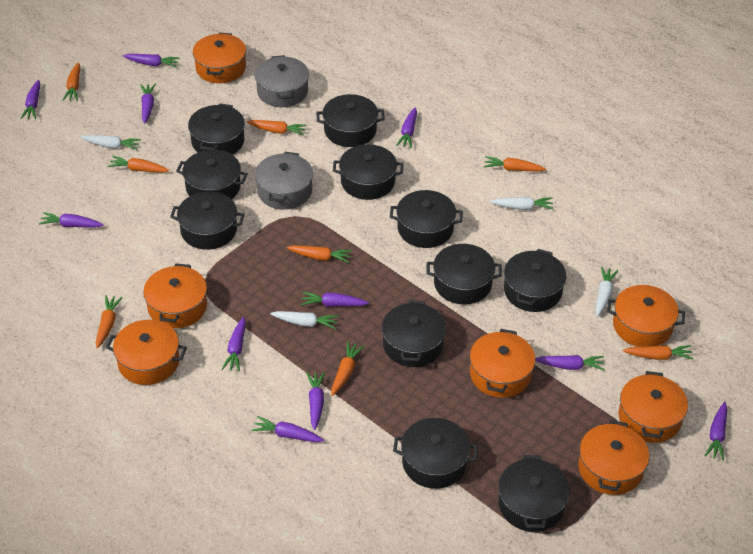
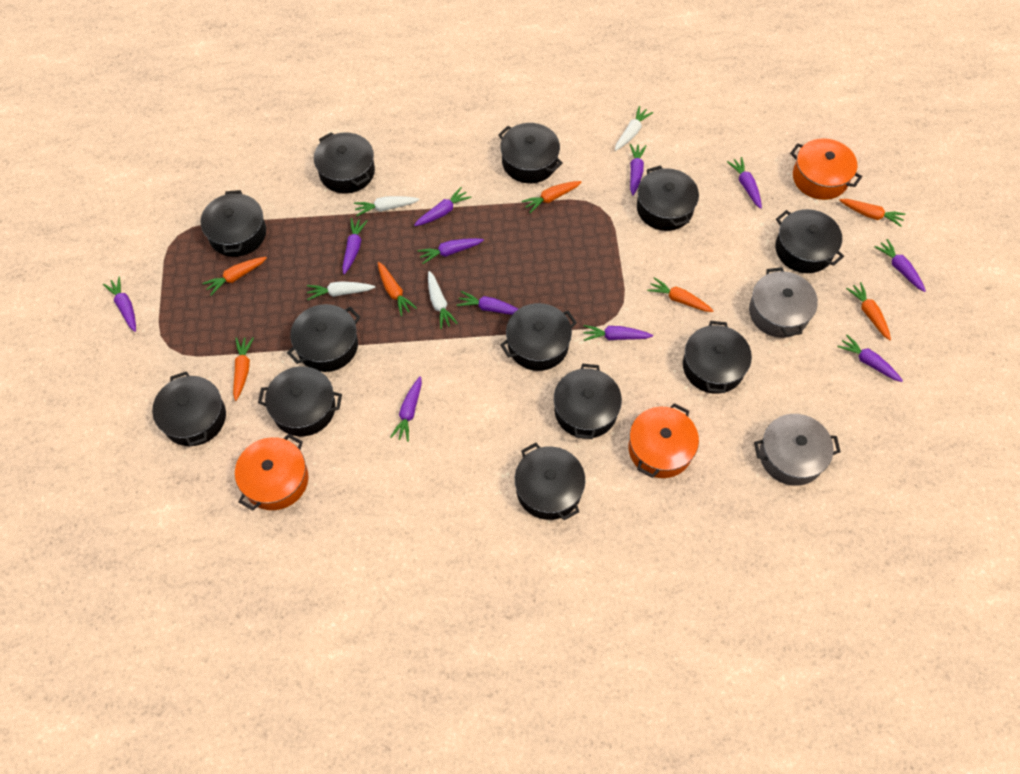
black pot: 11 -> 12
orange carrot: 8 -> 7
orange pot: 7 -> 3

